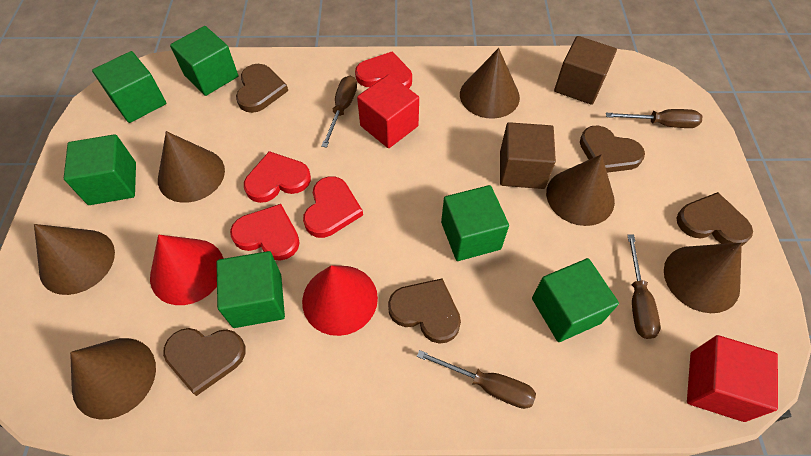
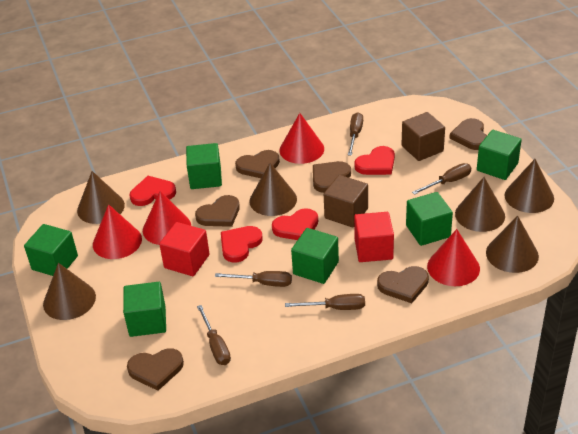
brown heart: 5 -> 6
brown screwdriver: 4 -> 5
red cone: 2 -> 4

